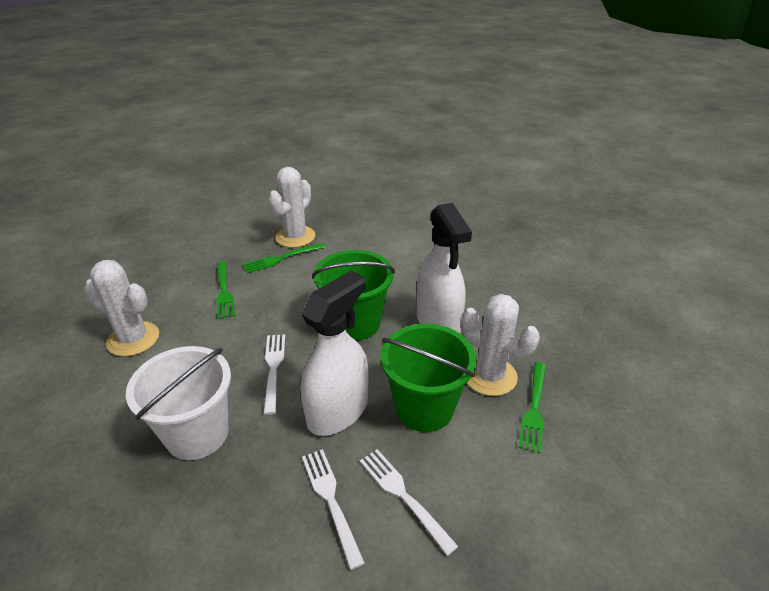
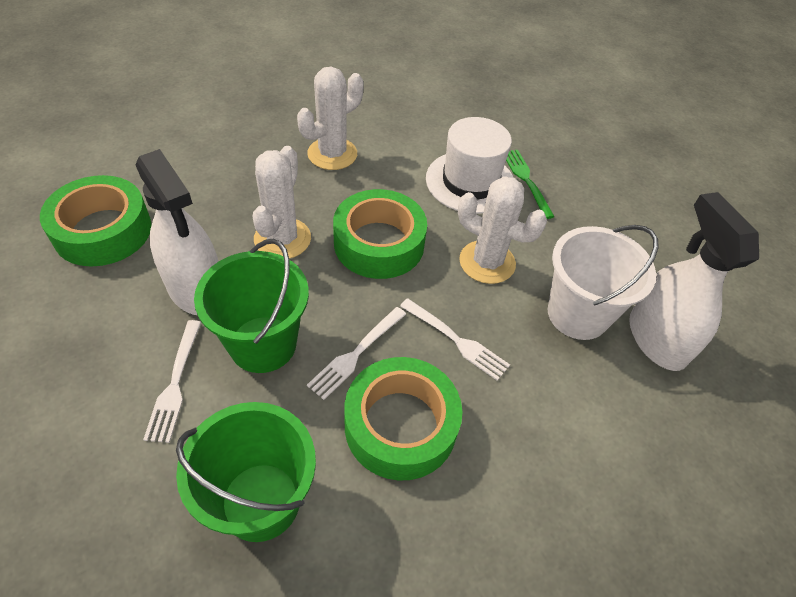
green fork: 3 -> 1
green tape: 0 -> 3
white hat: 0 -> 1

